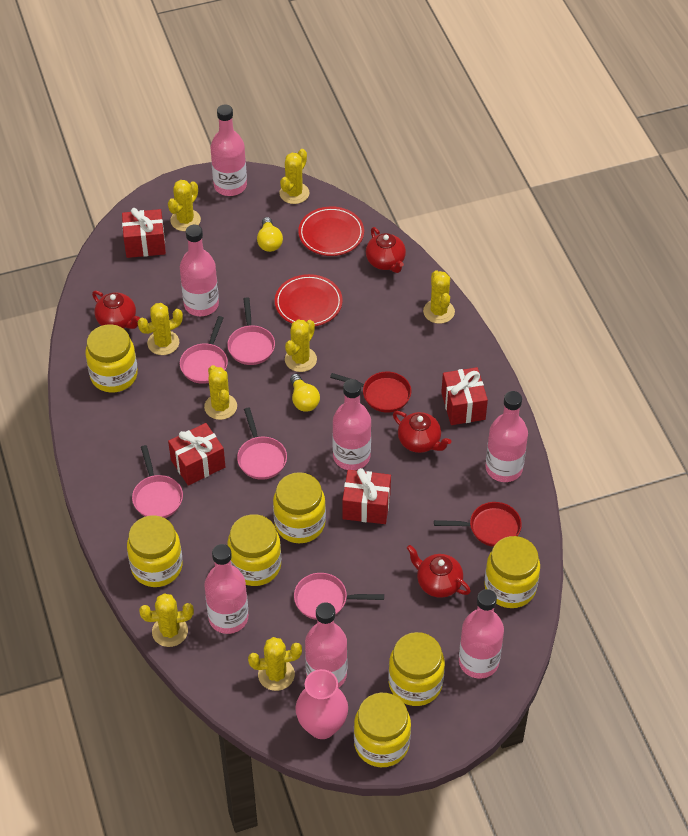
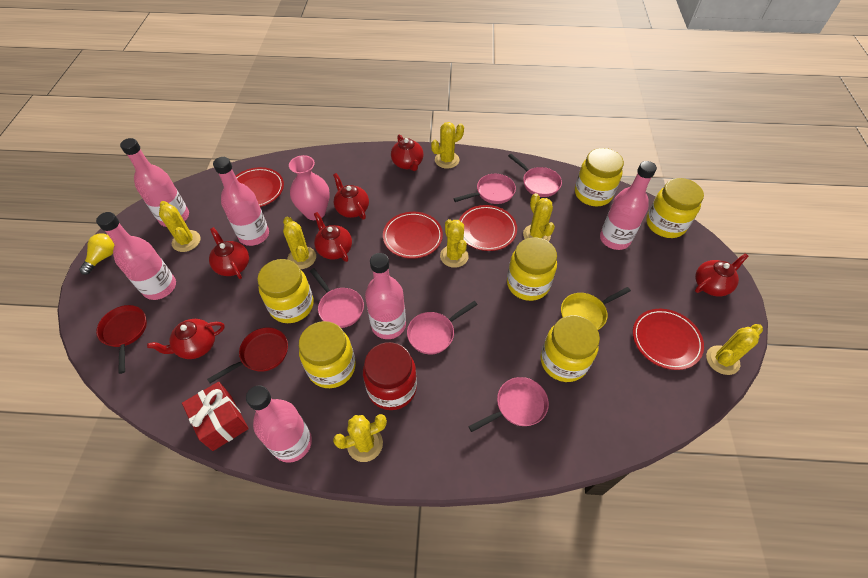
pink bottle: 7 -> 6
red gift: 4 -> 1
red jar: 0 -> 1
red plate: 2 -> 4
red teapot: 4 -> 6
yellow cactus: 8 -> 7
yellow jar: 7 -> 6
yellow light bulb: 2 -> 1
yellow pan: 0 -> 1

